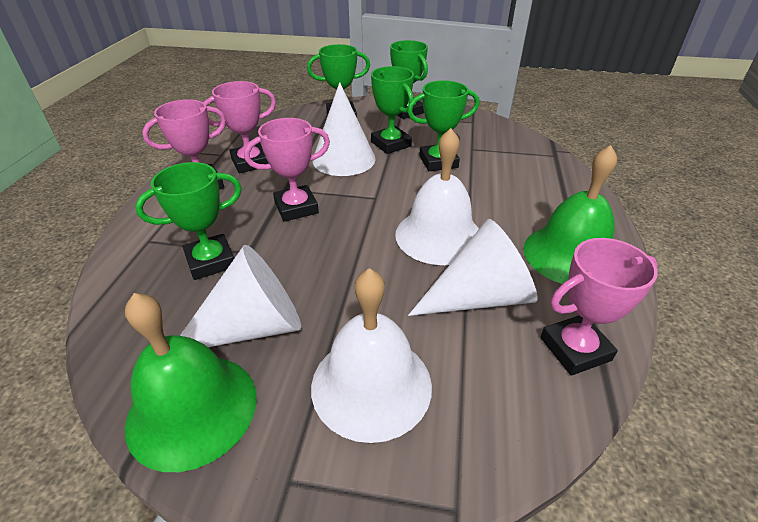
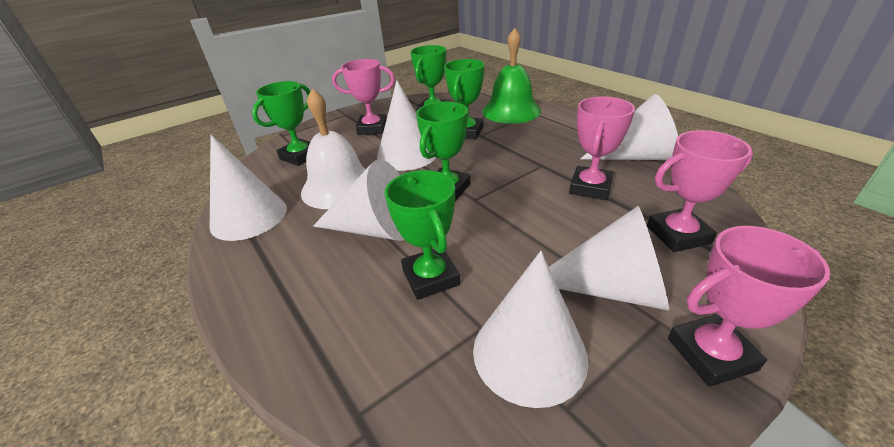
green bell: 2 -> 1
white bell: 2 -> 1
white cone: 3 -> 6

